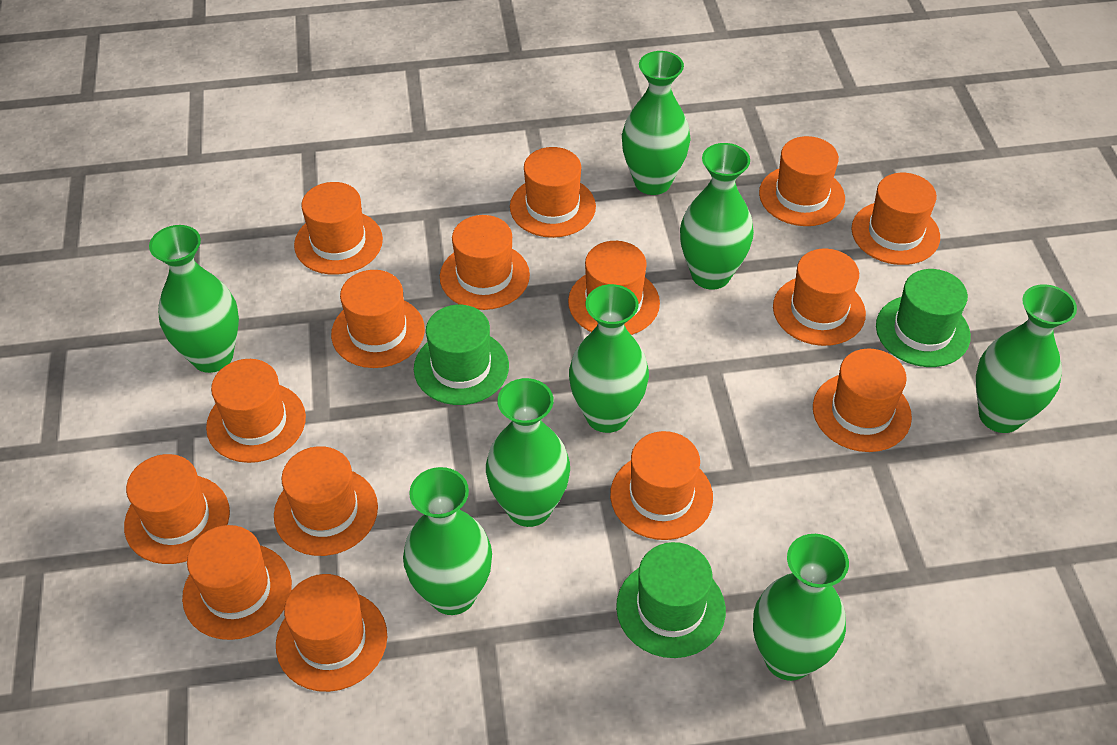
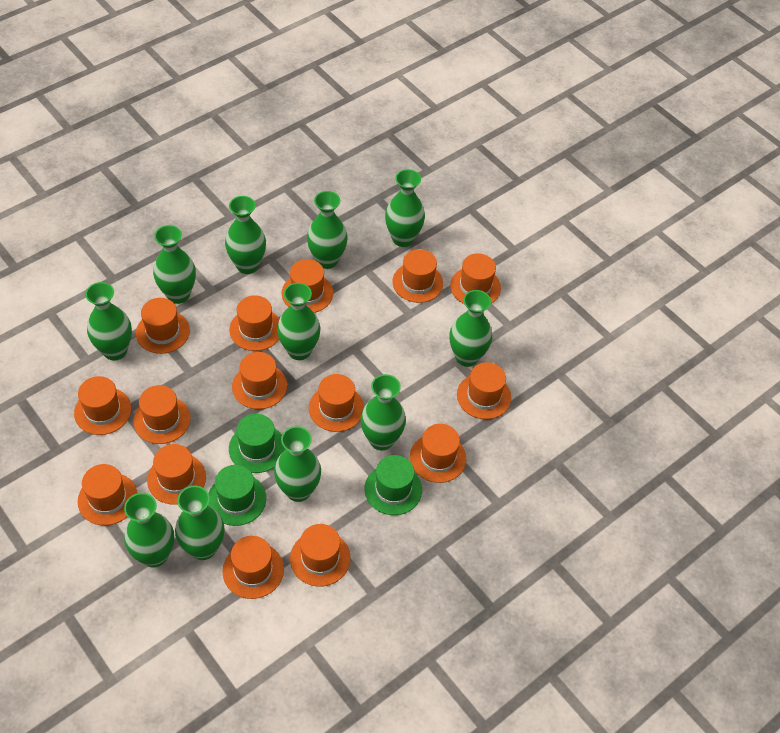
green vase: 8 -> 11

